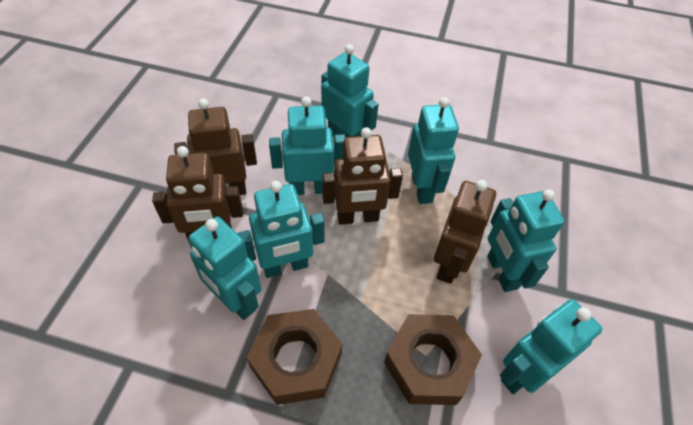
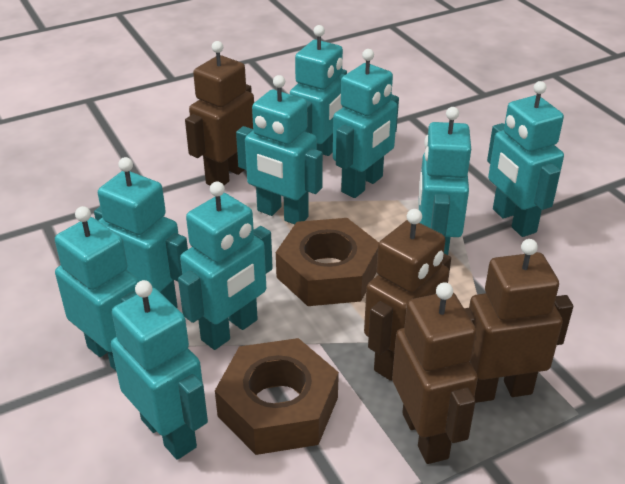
turquoise robot: 7 -> 9

